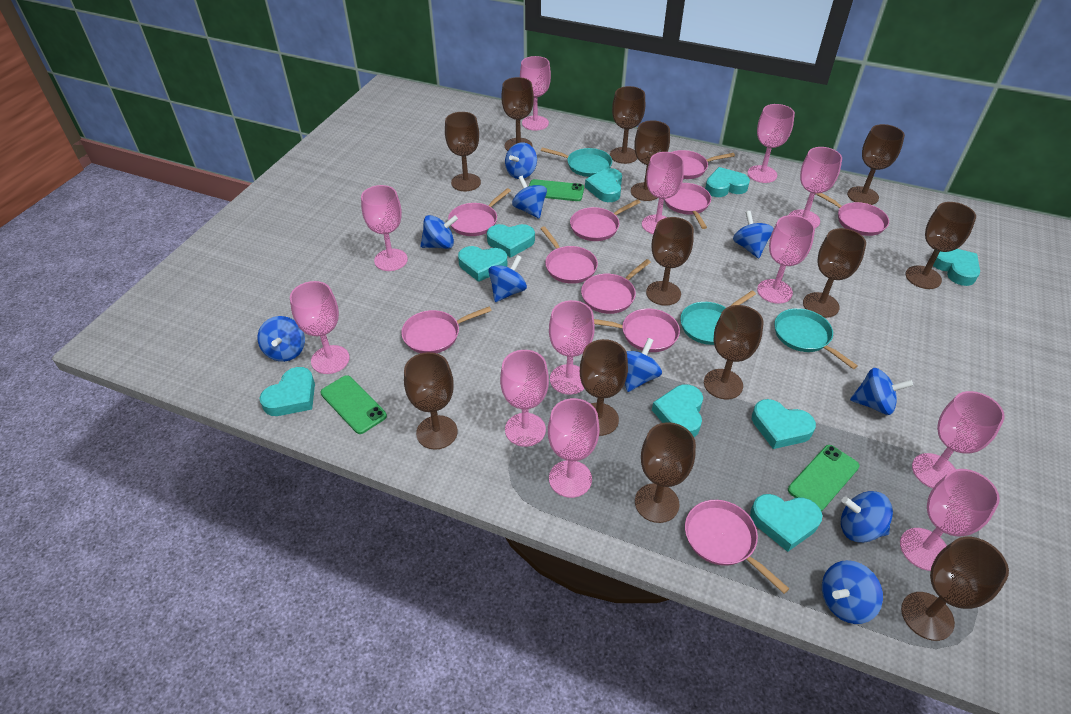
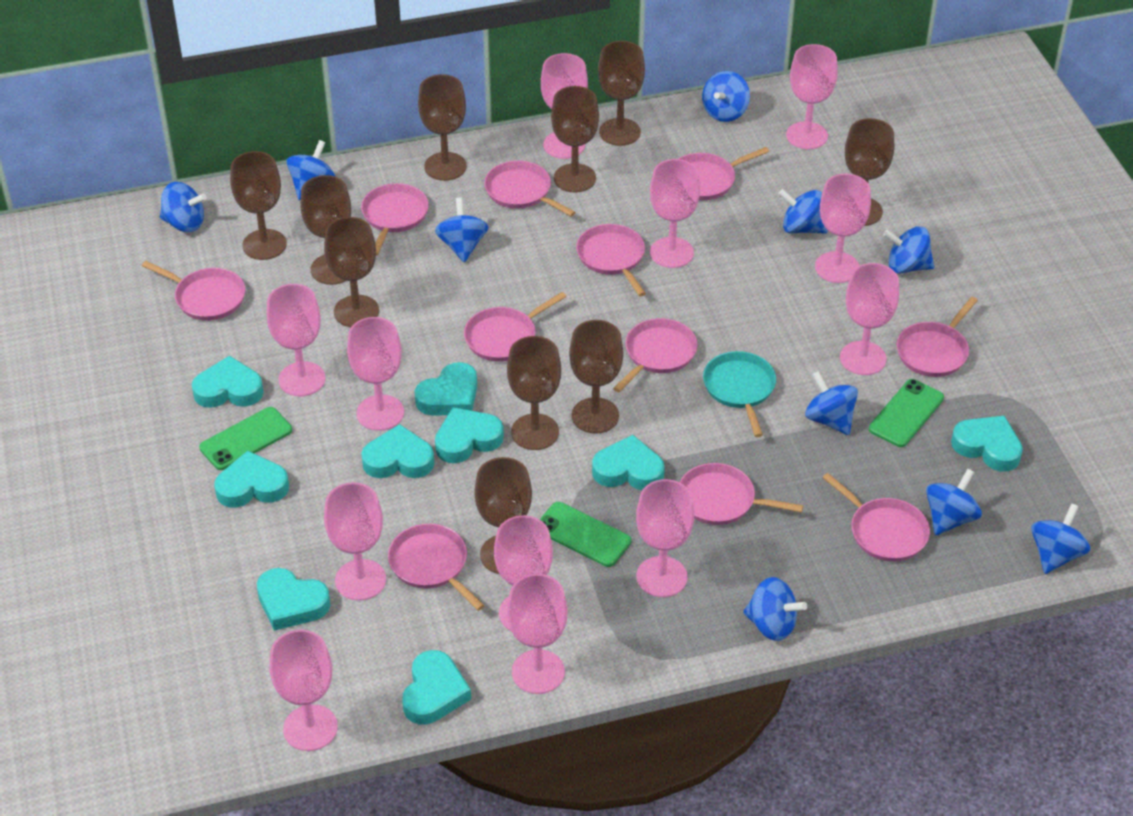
brown goblet: 13 -> 10
pink pan: 10 -> 11
turquoise pan: 3 -> 1

